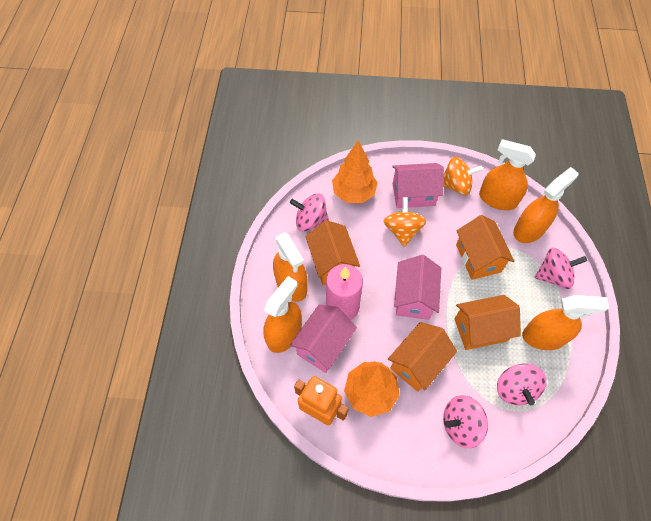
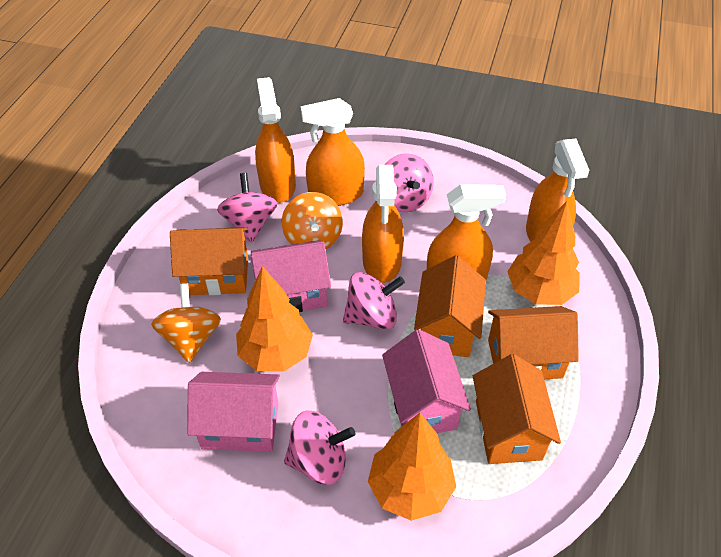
orange robot: 1 -> 0
orange tree: 2 -> 3
pink candle: 1 -> 0

